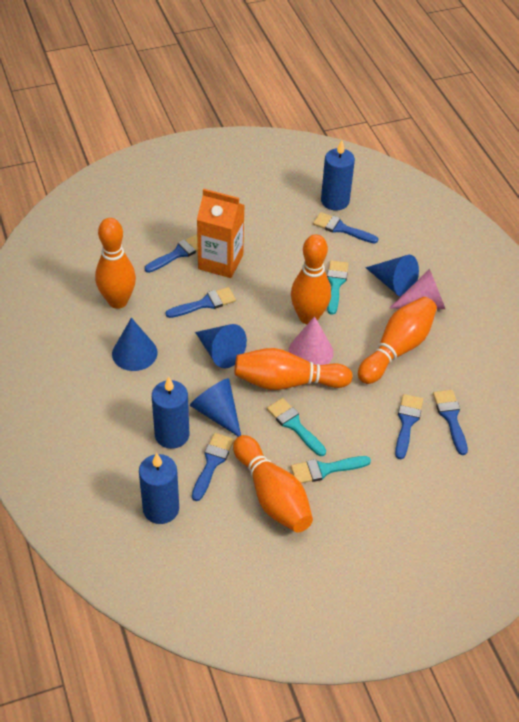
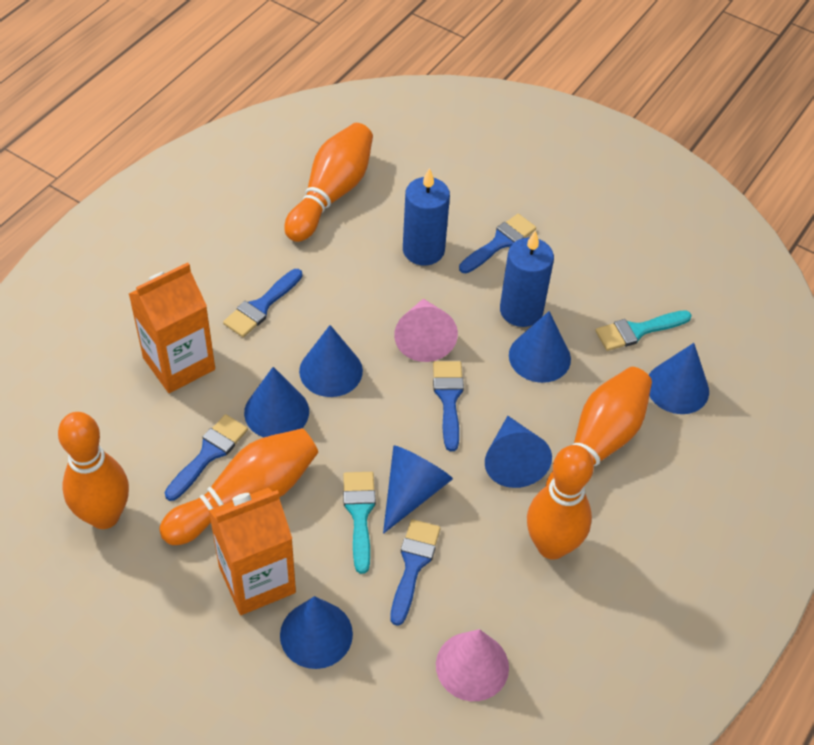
blue brush: 6 -> 5
blue candle: 3 -> 2
blue cone: 4 -> 7
orange carton: 1 -> 2
turquoise brush: 3 -> 2

